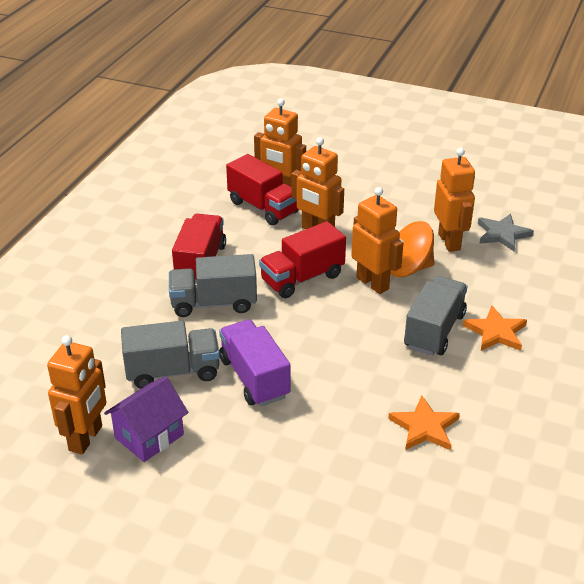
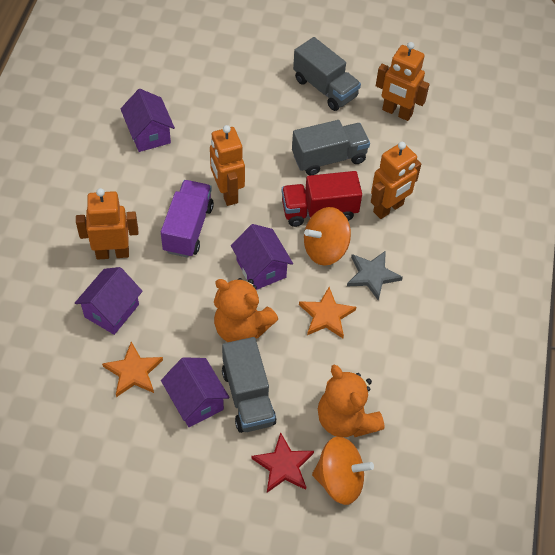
orange robot: 5 -> 4
orange spinning top: 1 -> 2
orange teddy bear: 0 -> 2
purple house: 1 -> 4
red star: 0 -> 1
red truck: 3 -> 1

